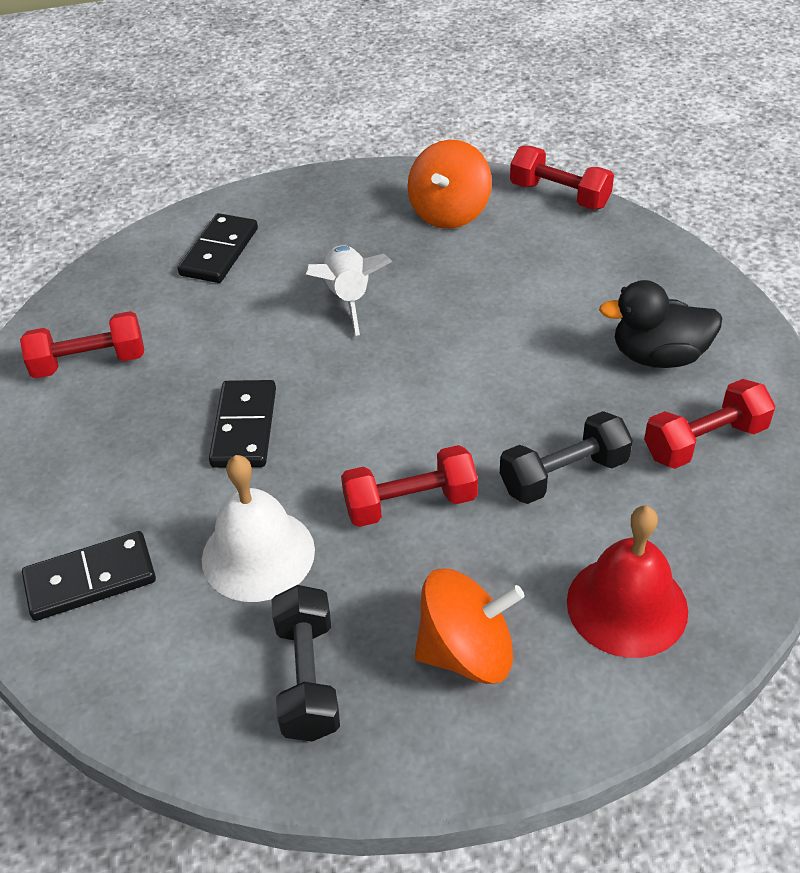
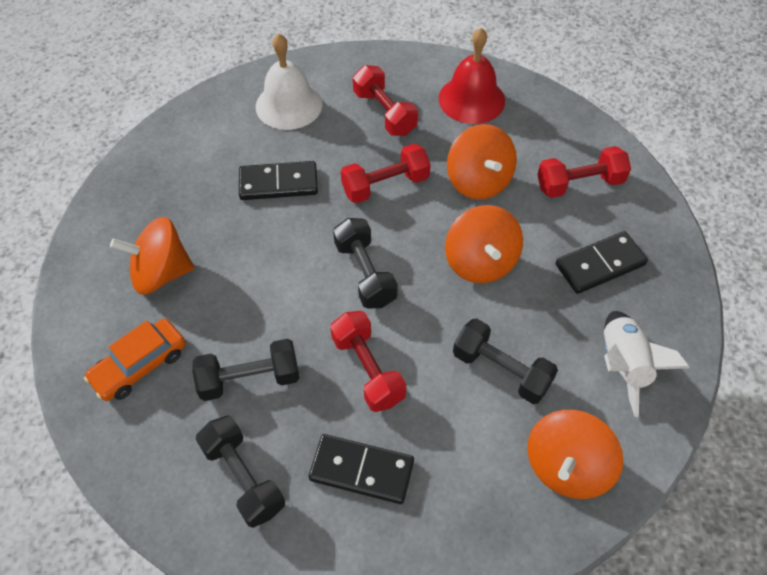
black duck: 1 -> 0
black dumbbell: 2 -> 4
orange car: 0 -> 1
orange spinning top: 2 -> 4

